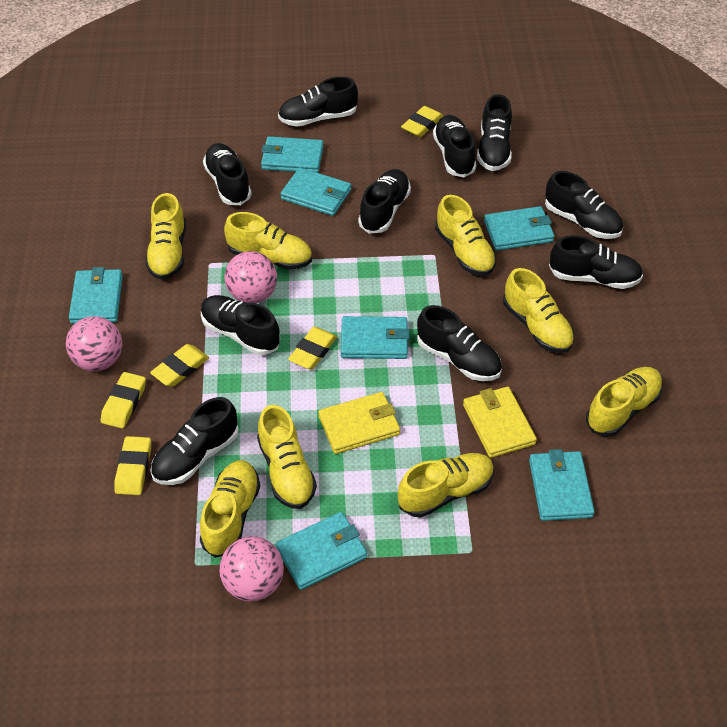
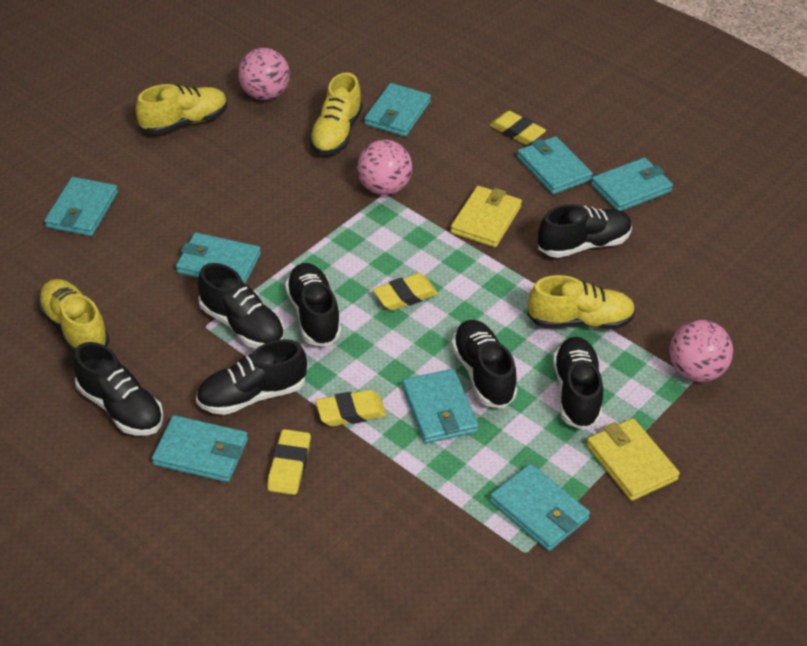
black shoe: 10 -> 7
turquoise wallet: 7 -> 8
yellow eraser: 5 -> 4
yellow shoe: 8 -> 4

